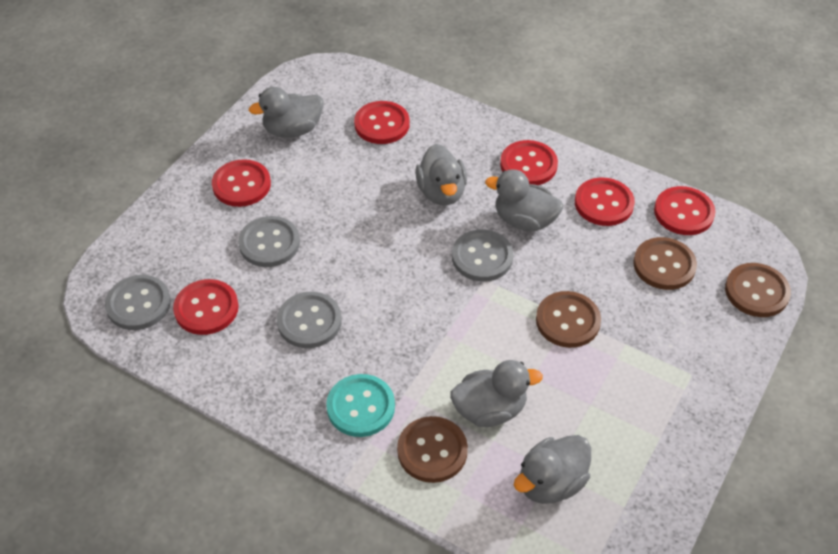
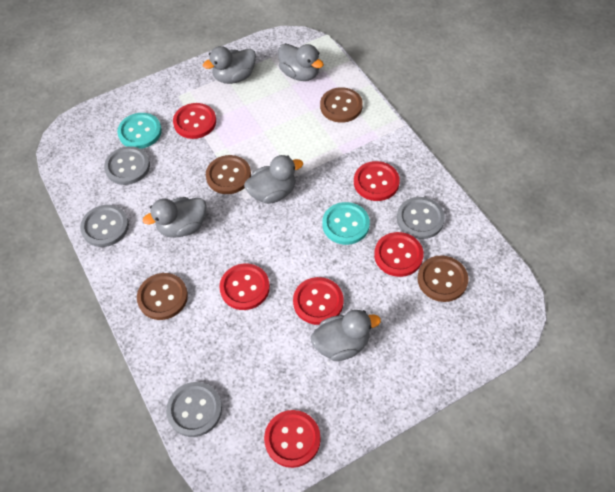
turquoise button: 1 -> 2

